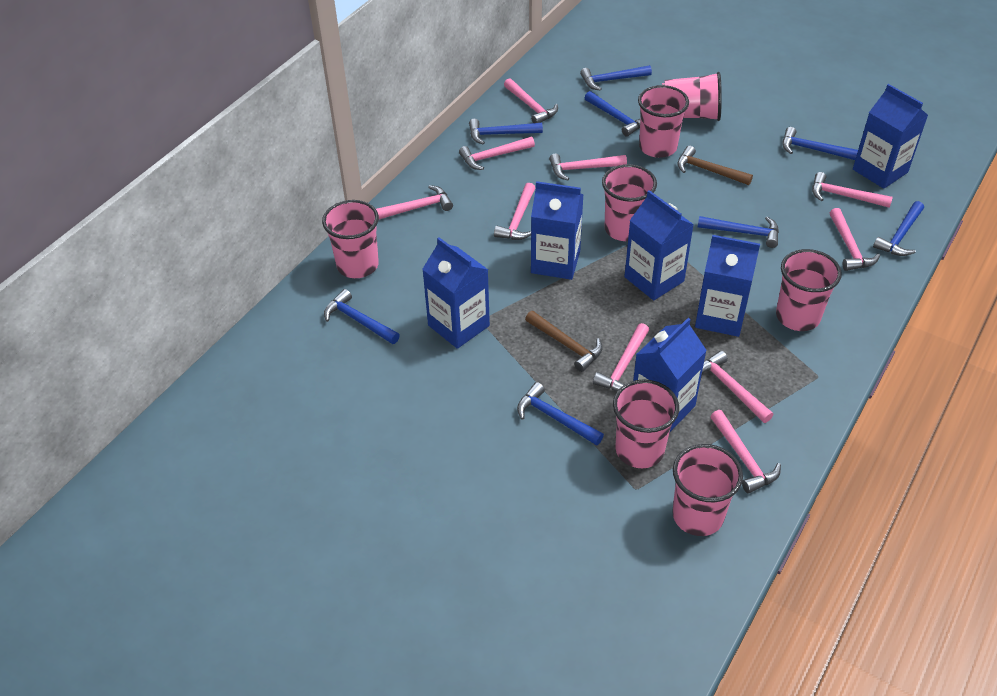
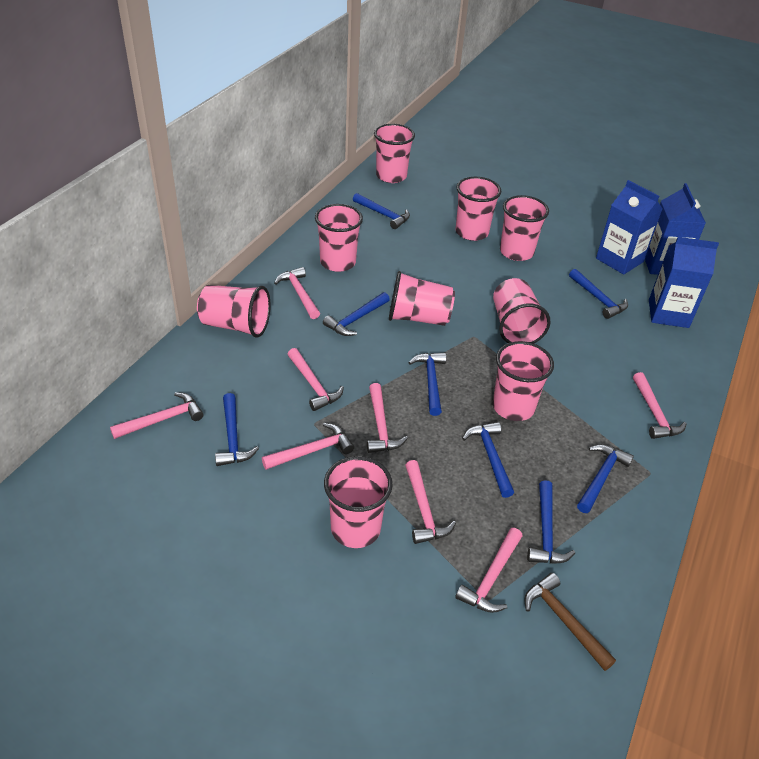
blue carton: 6 -> 3
brown hammer: 2 -> 1
pink cup: 7 -> 9
pink hammer: 10 -> 8

